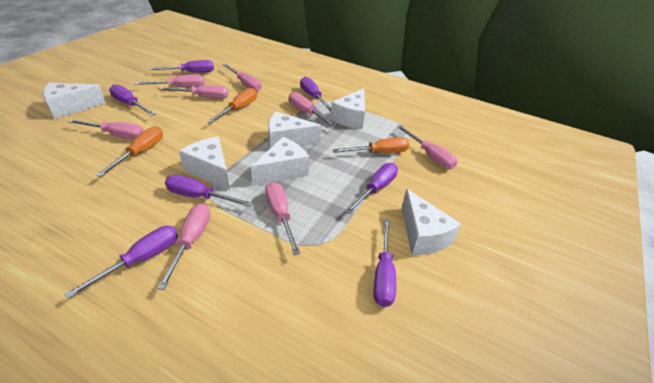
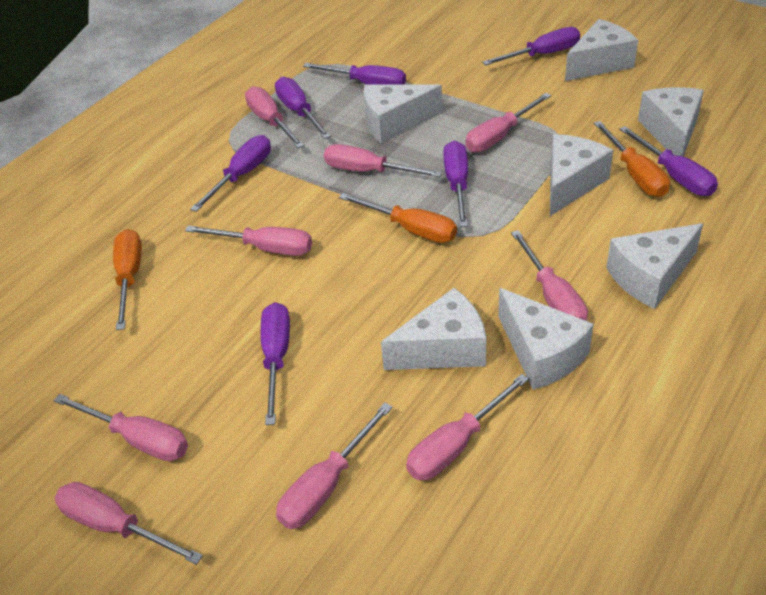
pink screwdriver: 8 -> 9
white cheese: 6 -> 7

